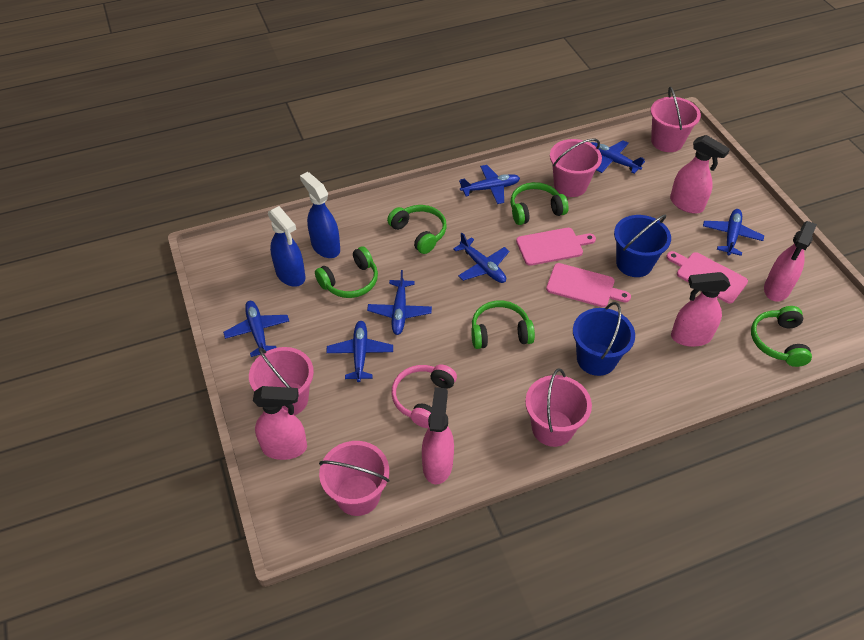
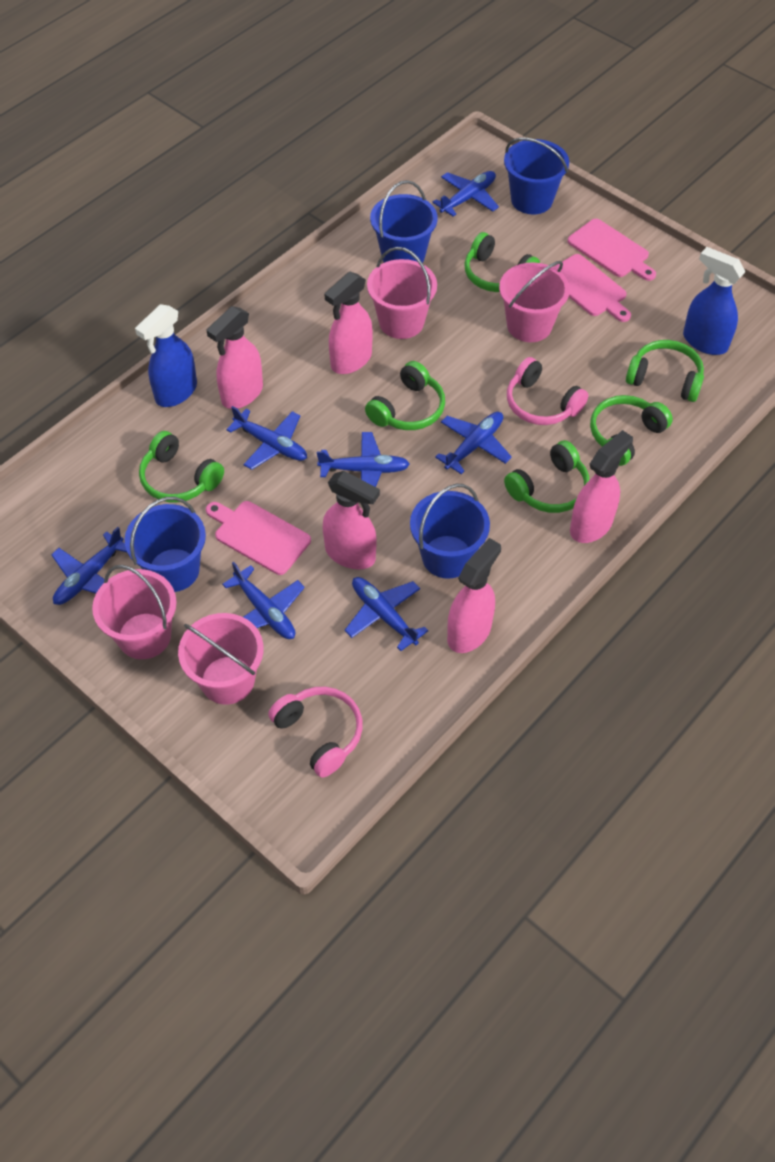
blue bucket: 2 -> 4
green headphones: 5 -> 6
pink bucket: 5 -> 4
pink headphones: 1 -> 2

